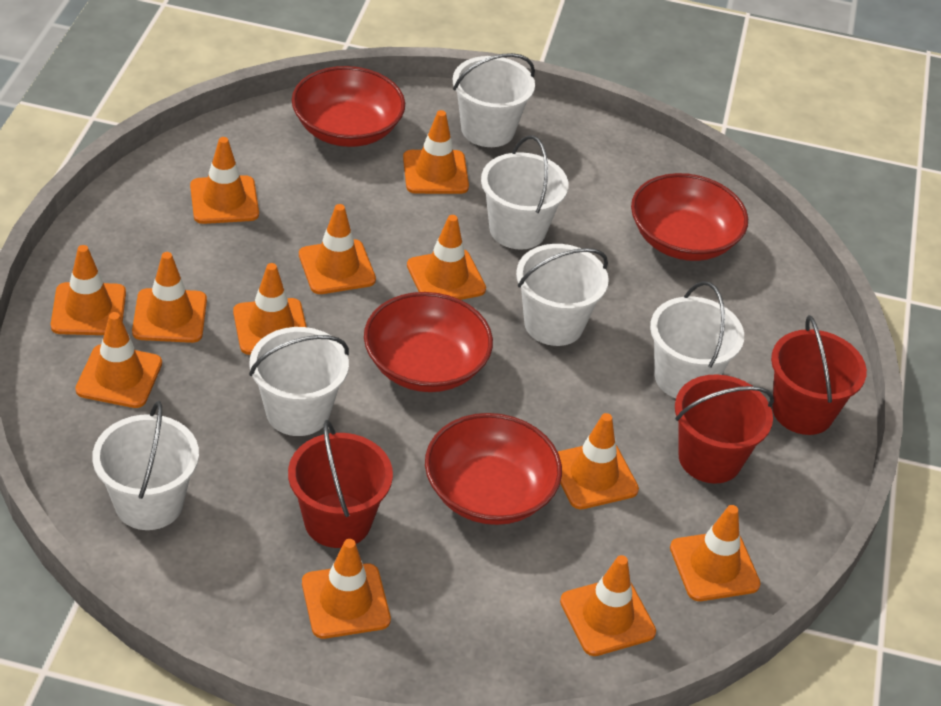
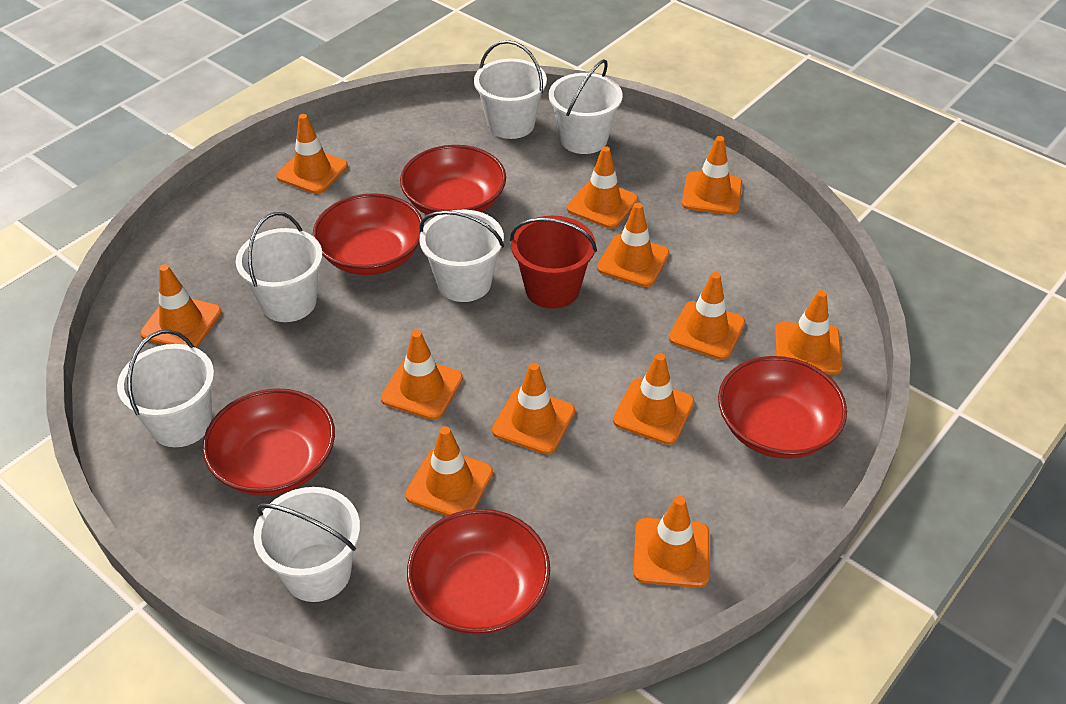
red bowl: 4 -> 5
red bucket: 3 -> 1

